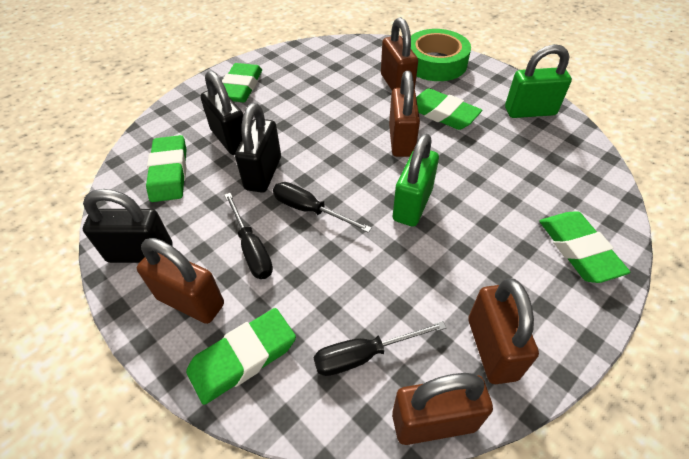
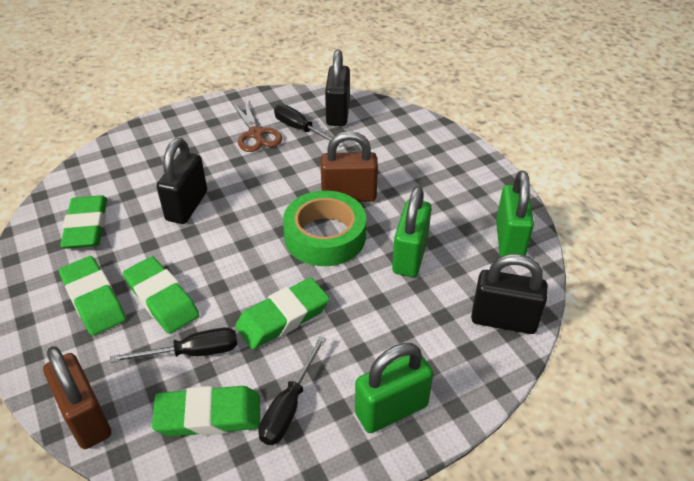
brown padlock: 5 -> 2
brown scissors: 0 -> 1
green padlock: 2 -> 3

